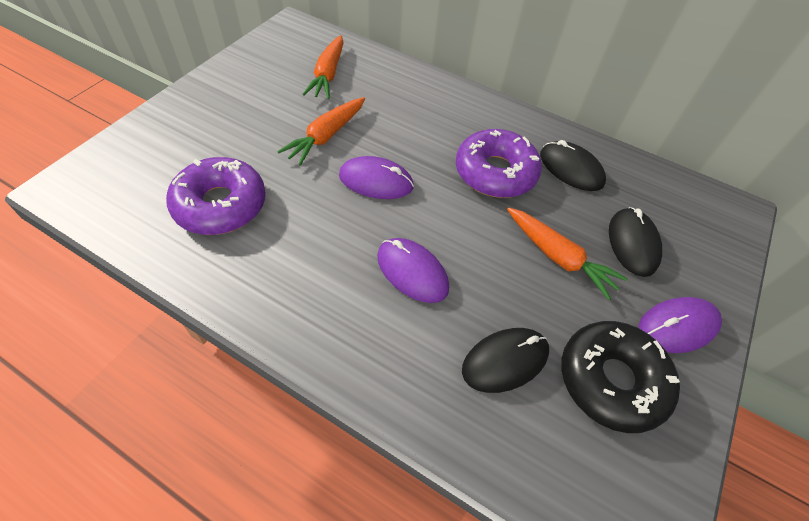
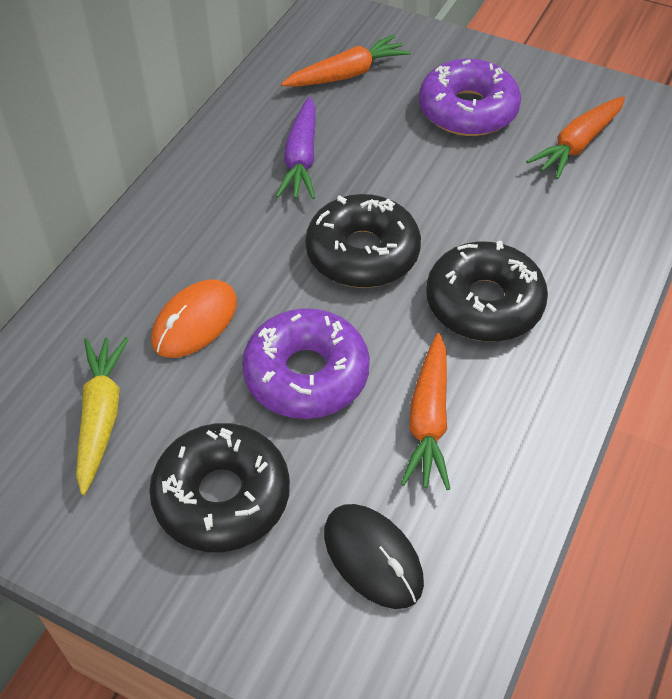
black donut: 1 -> 3
black mouse: 3 -> 1
orange mouse: 0 -> 1
purple carrot: 0 -> 1
purple mouse: 3 -> 0
yellow carrot: 0 -> 1

